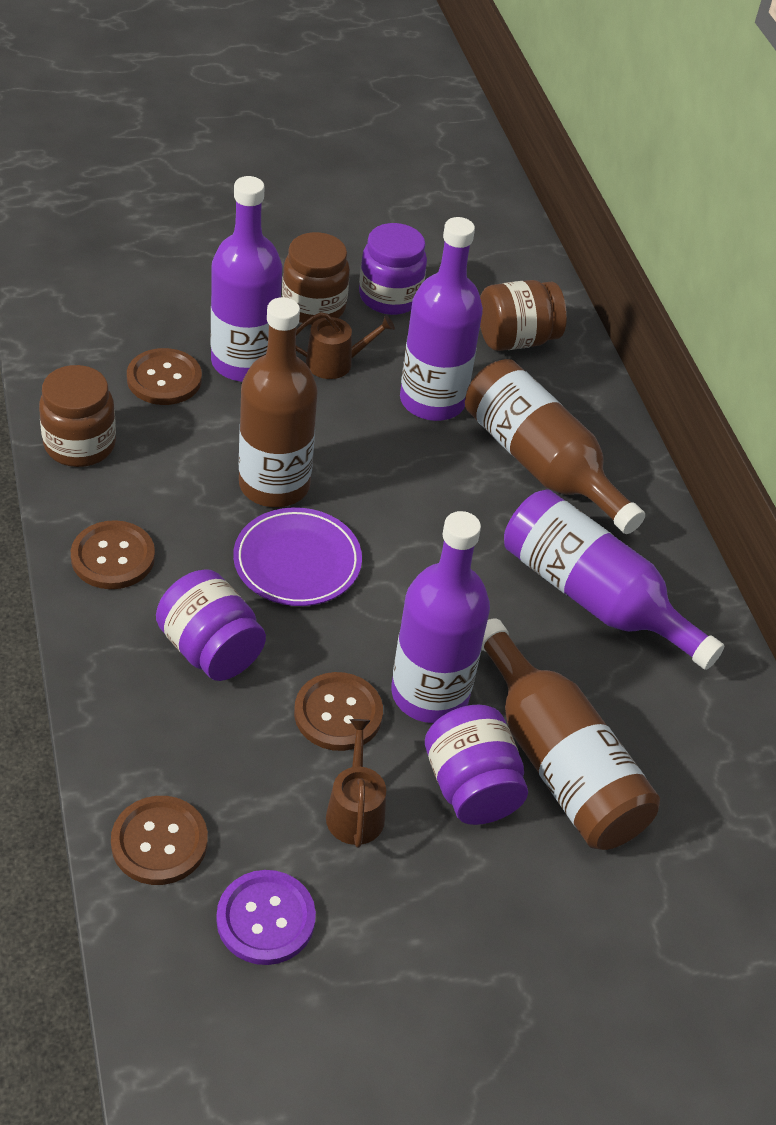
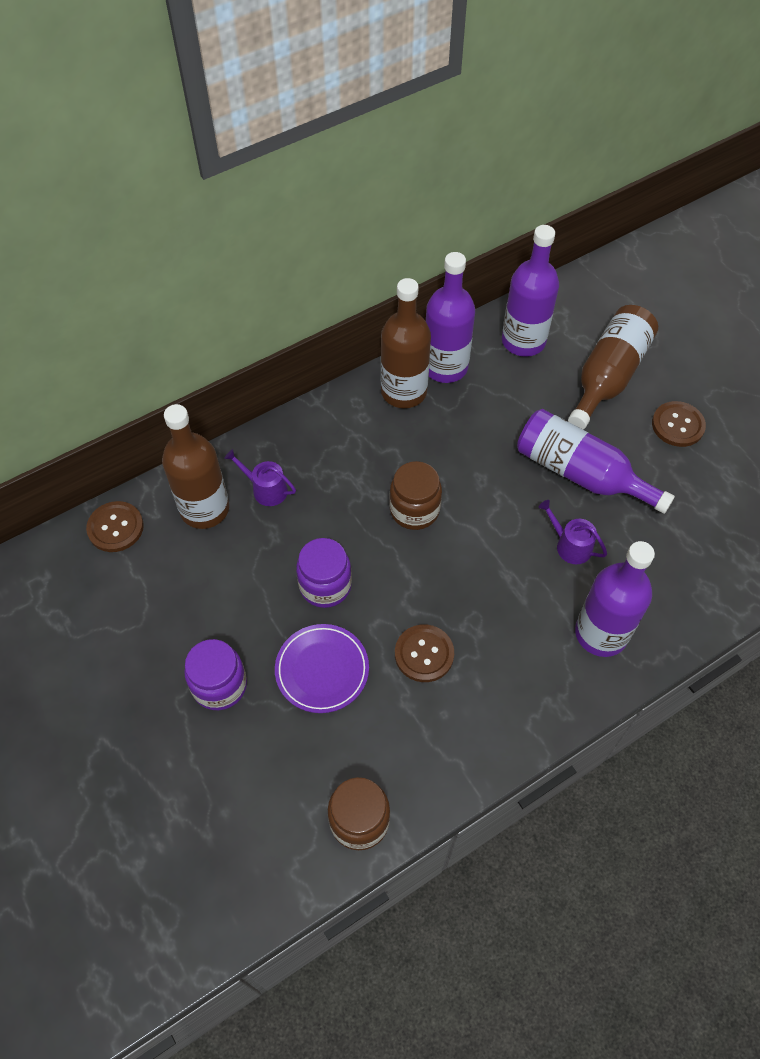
brown button: 4 -> 3
brown jar: 3 -> 2
brown watering can: 2 -> 0
purple button: 1 -> 0
purple jar: 3 -> 2
purple watering can: 0 -> 2

